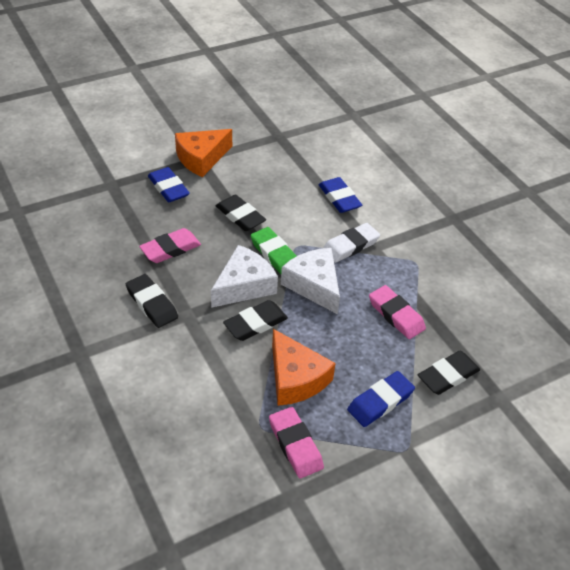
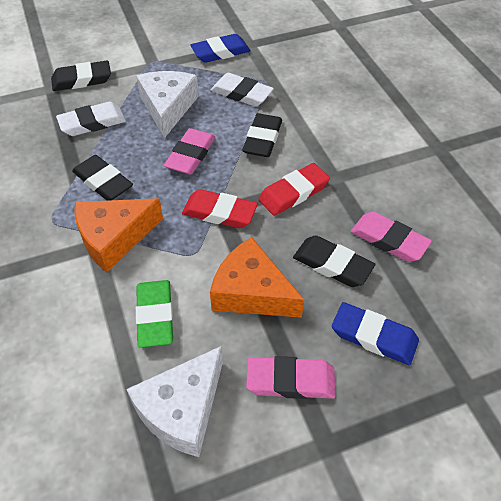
blue eraser: 3 -> 2
red eraser: 0 -> 2
white eraser: 1 -> 2

